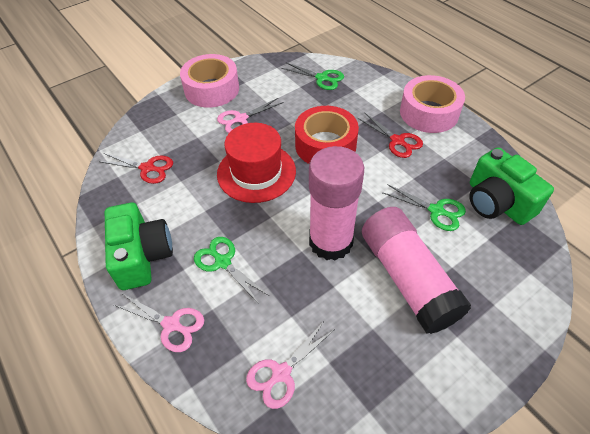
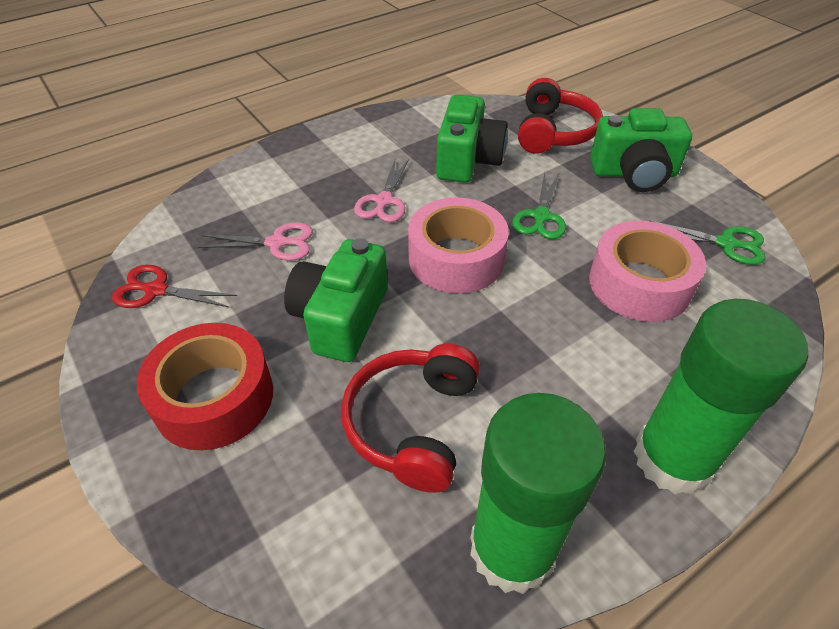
green camera: 2 -> 3
green glue stick: 0 -> 2
green scissors: 3 -> 2
pink glue stick: 2 -> 0
pink scissors: 3 -> 2
red hat: 1 -> 0
red headphones: 0 -> 2
red scissors: 2 -> 1

